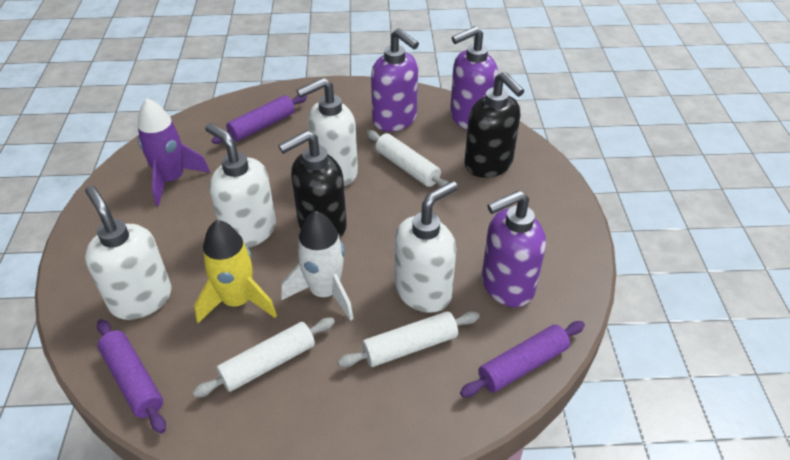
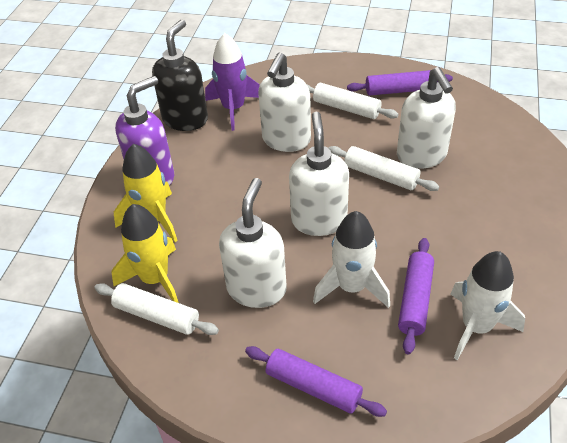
black soap dispenser: 2 -> 1
purple soap dispenser: 3 -> 1
white rocket: 1 -> 2
yellow rocket: 1 -> 2

